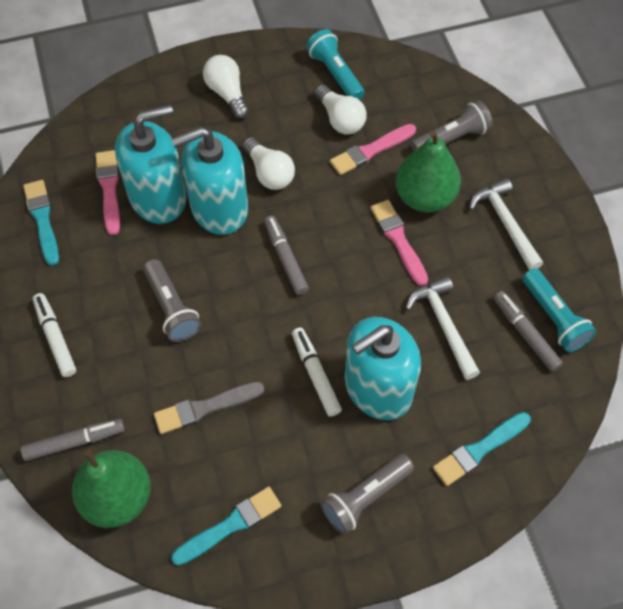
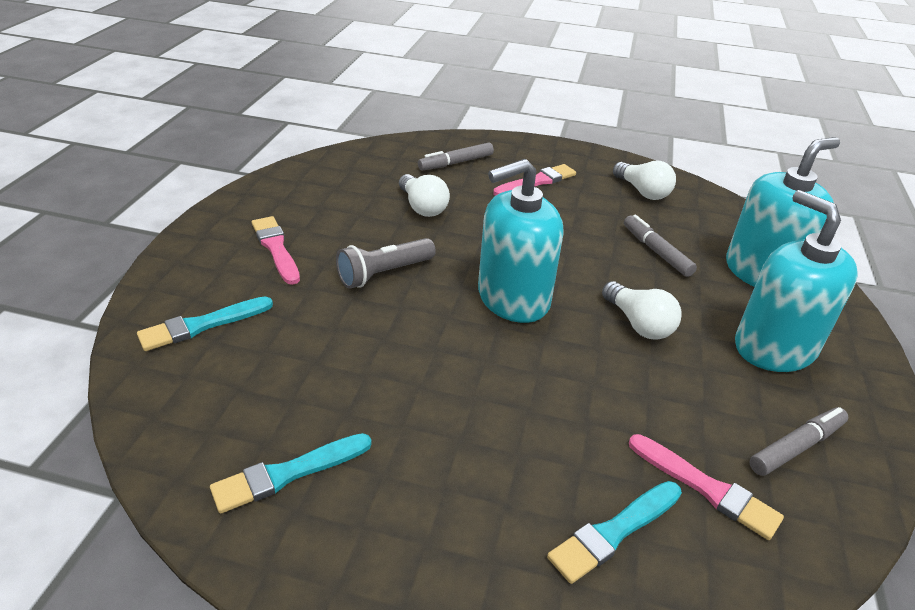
green pear: 2 -> 0
grey brush: 1 -> 0
grey flashlight: 3 -> 1
turquoise flashlight: 2 -> 0
white hammer: 2 -> 0
white marker: 2 -> 0

